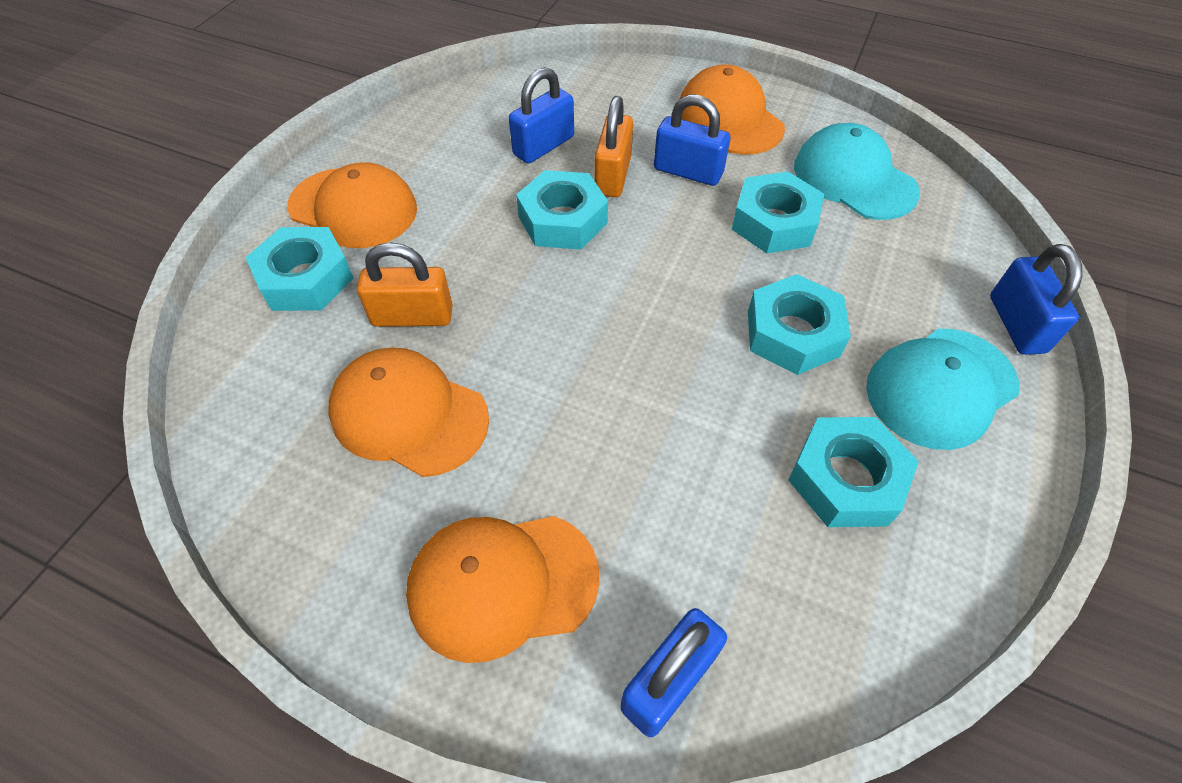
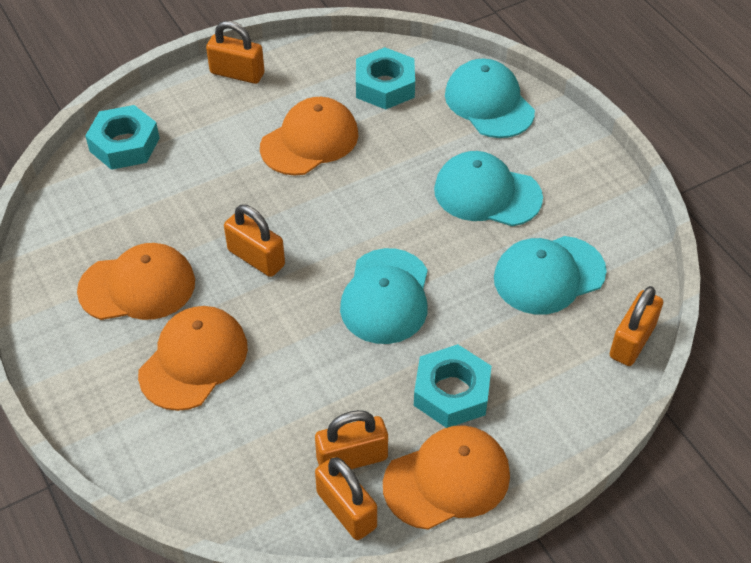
blue padlock: 4 -> 0
orange padlock: 2 -> 5
turquoise cap: 2 -> 4
turquoise nut: 5 -> 3

